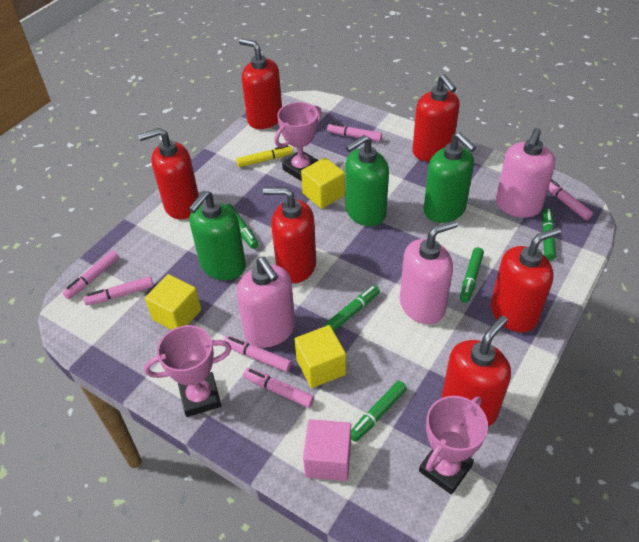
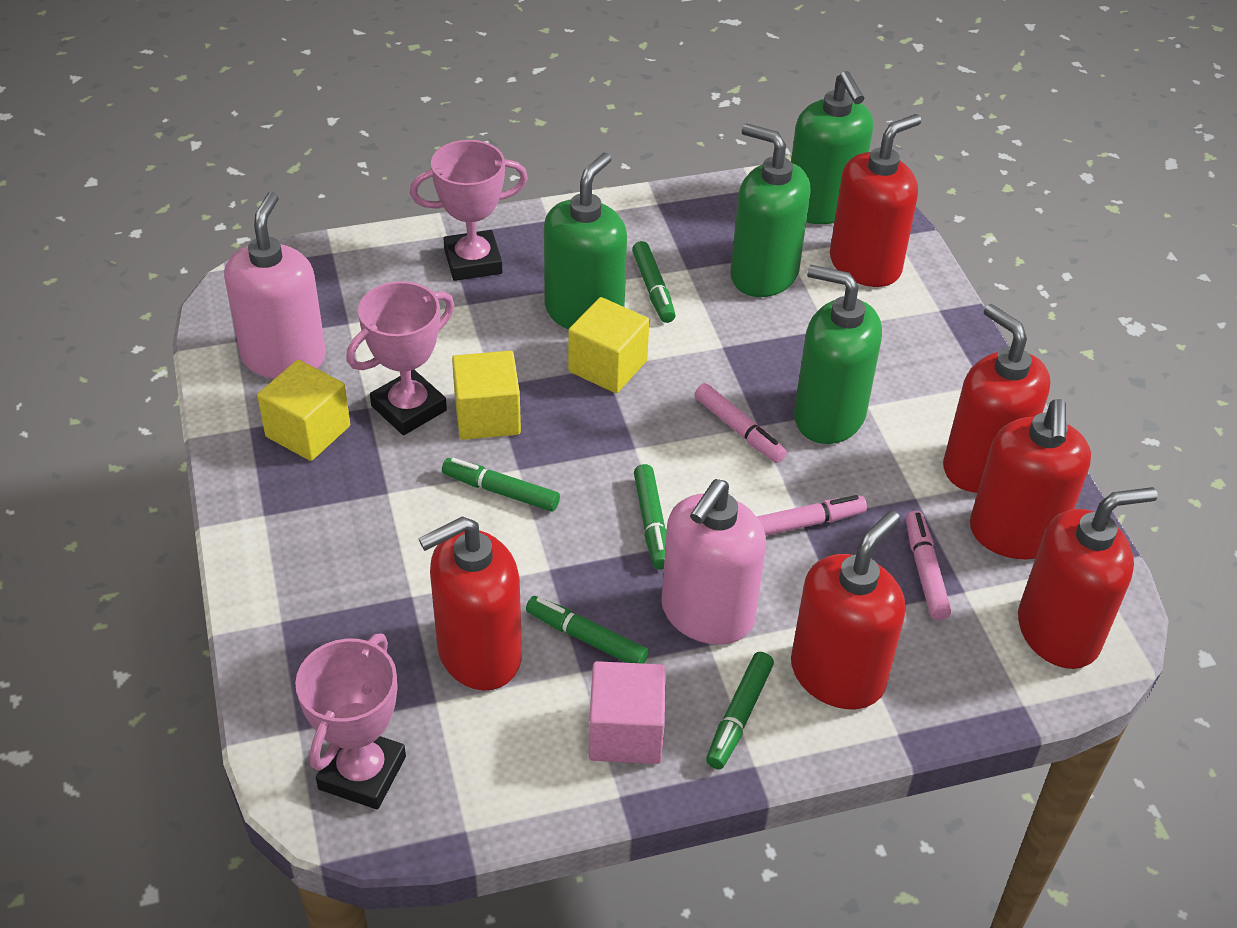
green soap dispenser: 3 -> 4
pink marker: 6 -> 3
pink soap dispenser: 3 -> 2
yellow marker: 1 -> 0

